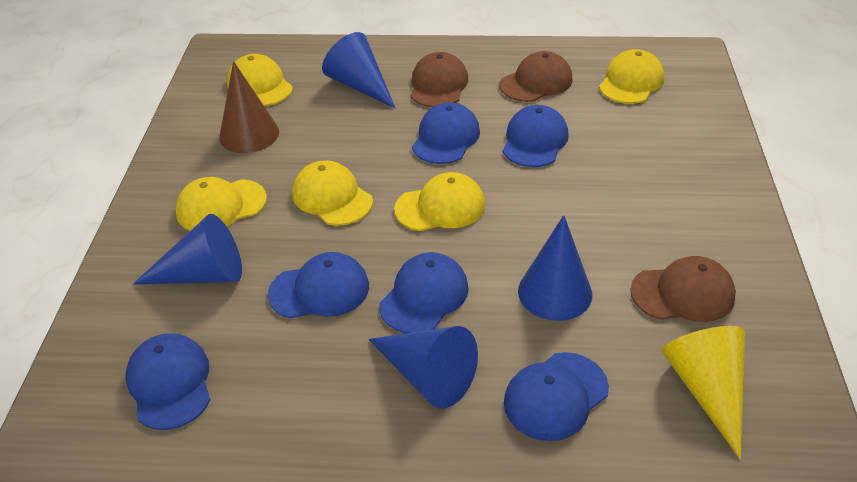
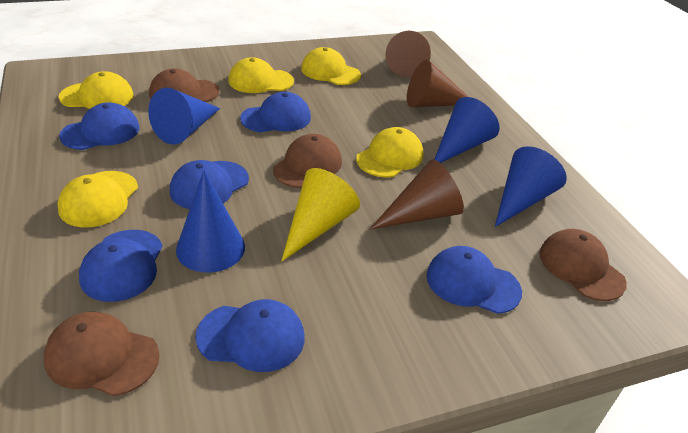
brown cap: 3 -> 4
brown cone: 1 -> 3

